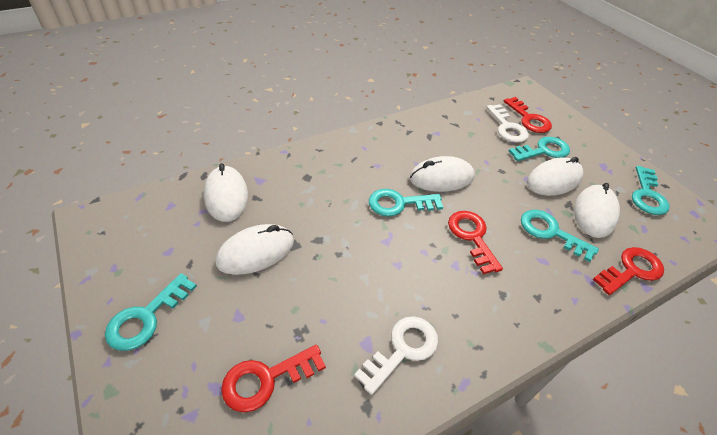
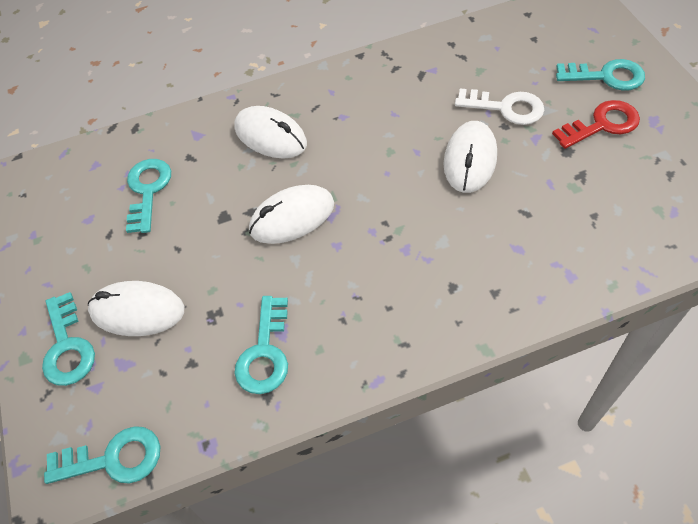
red key: 4 -> 1
white key: 2 -> 1
white mouse: 5 -> 4

